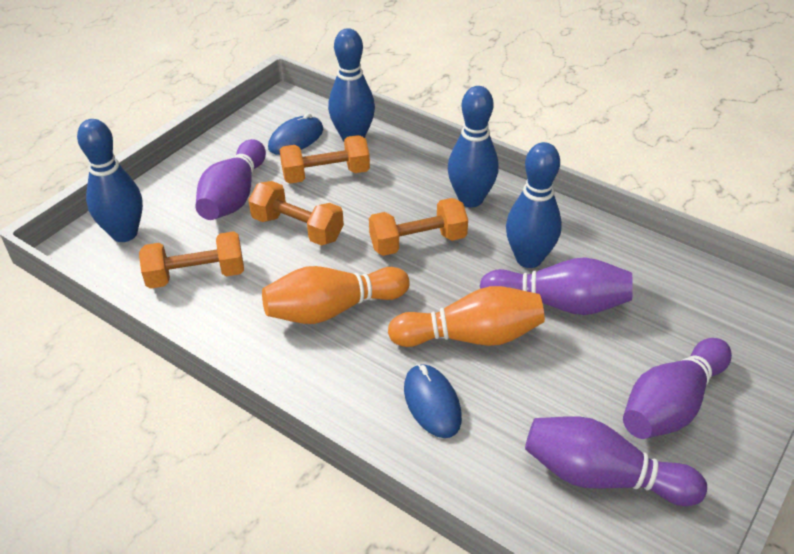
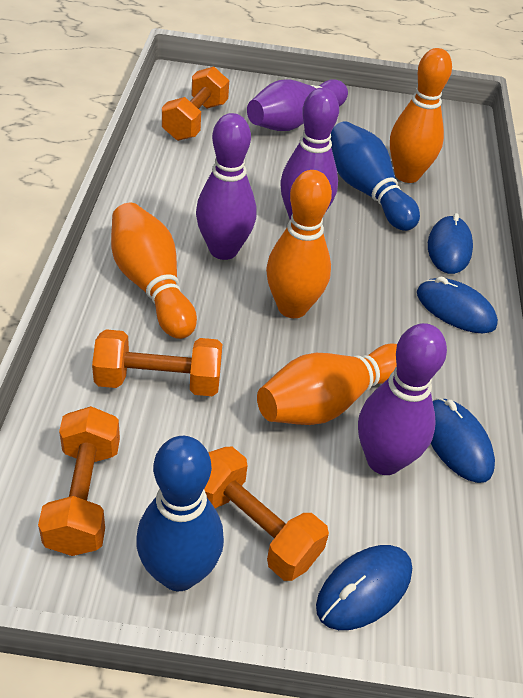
blue bowling pin: 4 -> 2
blue mouse: 2 -> 4
orange bowling pin: 2 -> 4

